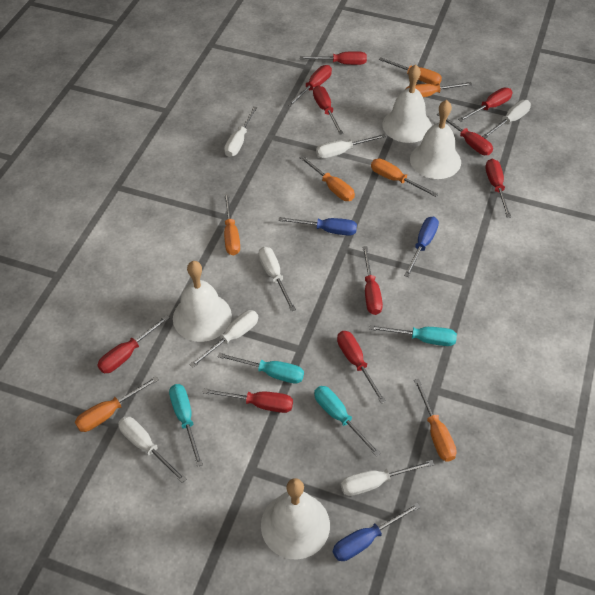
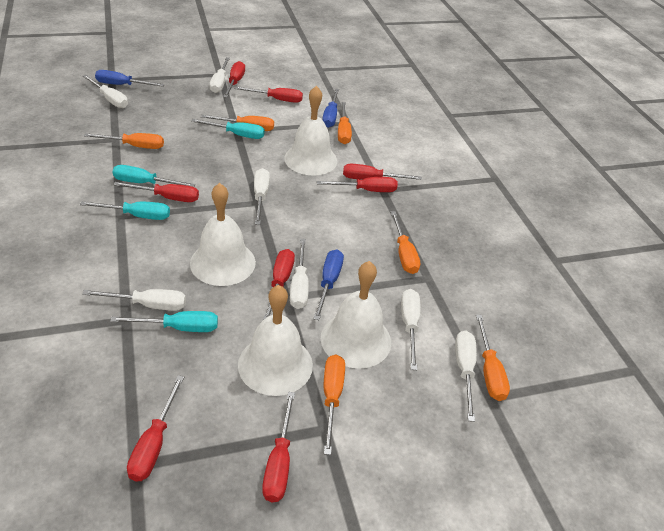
orange screwdriver: 7 -> 6
red screwdriver: 10 -> 8

